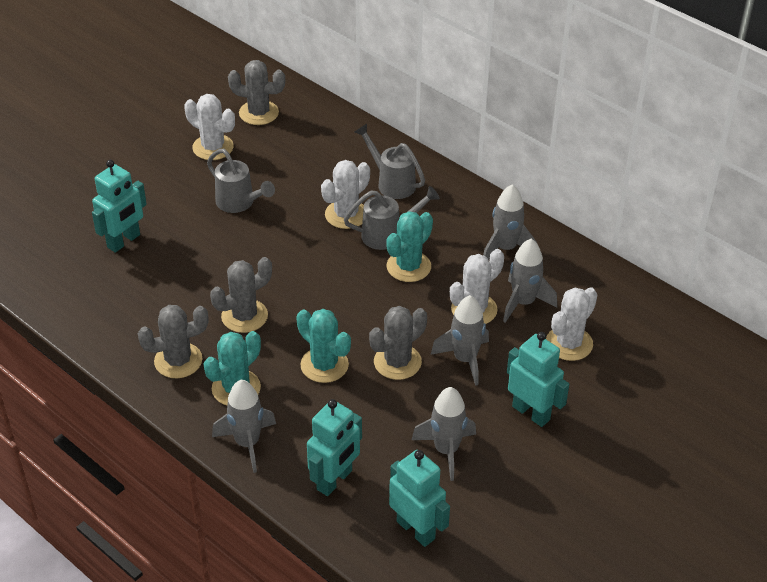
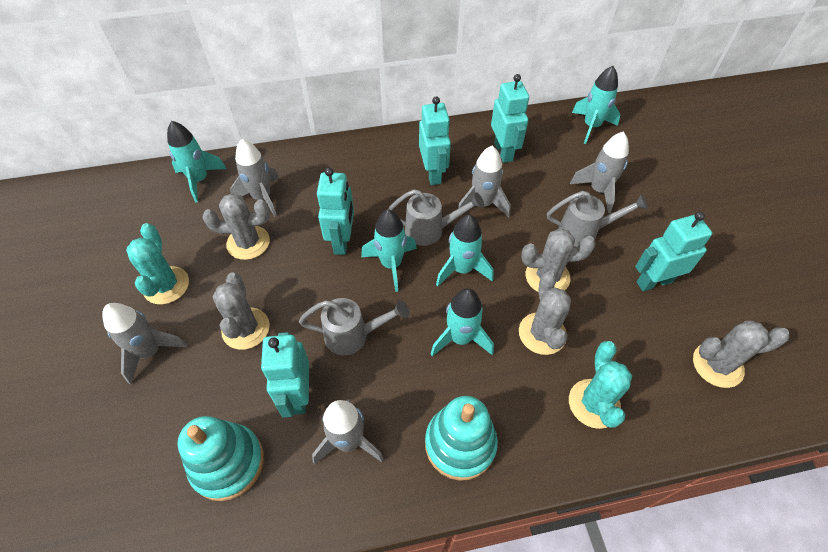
grey cactus: 4 -> 5
turquoise cactus: 3 -> 2
turquoise robot: 4 -> 5
turquoise rocket: 0 -> 5
turquoise stacking toy: 0 -> 2
white cactus: 4 -> 0

